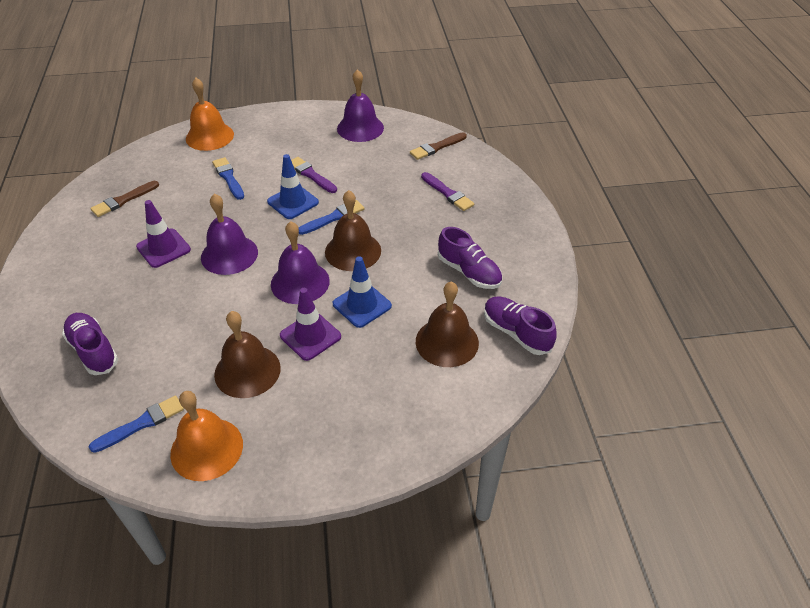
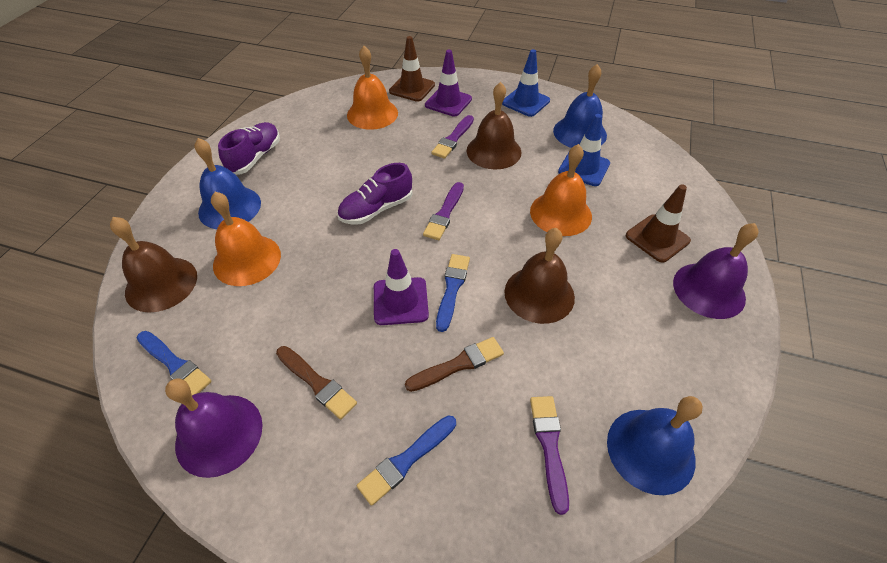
blue bell: 0 -> 3
brown traffic cone: 0 -> 2
orange bell: 2 -> 3
purple bell: 3 -> 2
purple brush: 2 -> 3
purple shoe: 3 -> 2

